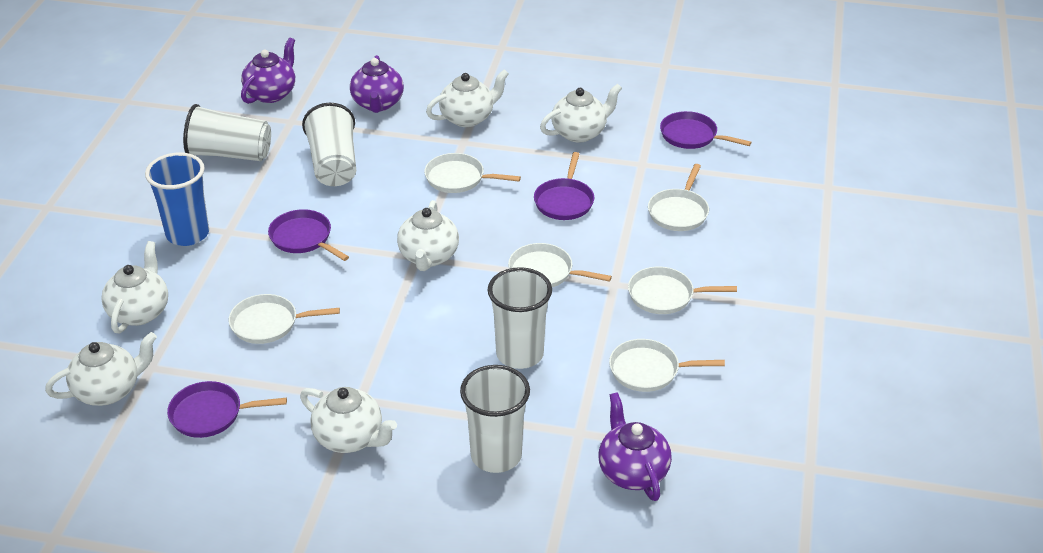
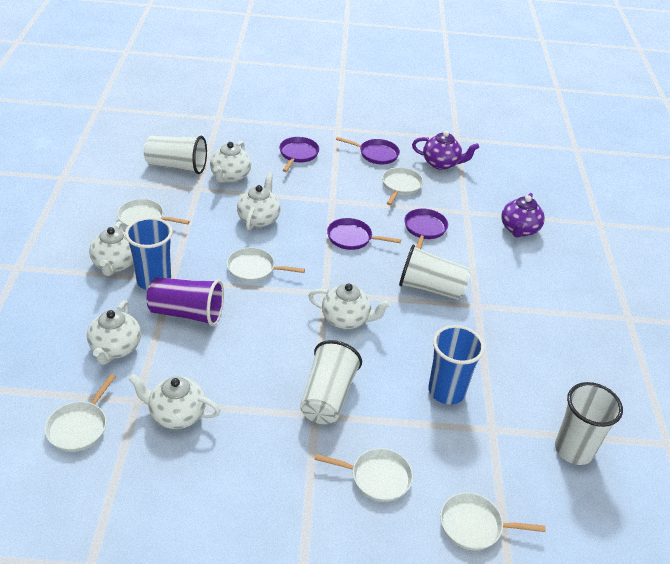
blue cup: 1 -> 2
purple cup: 0 -> 1
purple teapot: 3 -> 2

